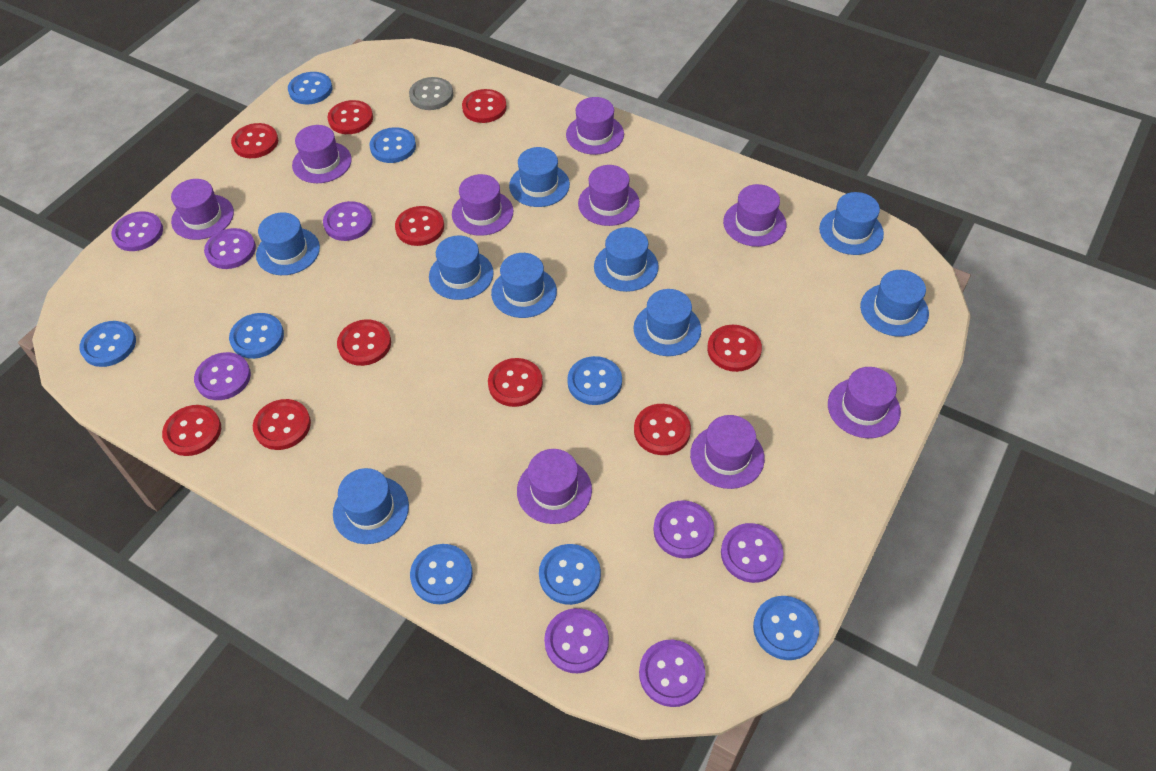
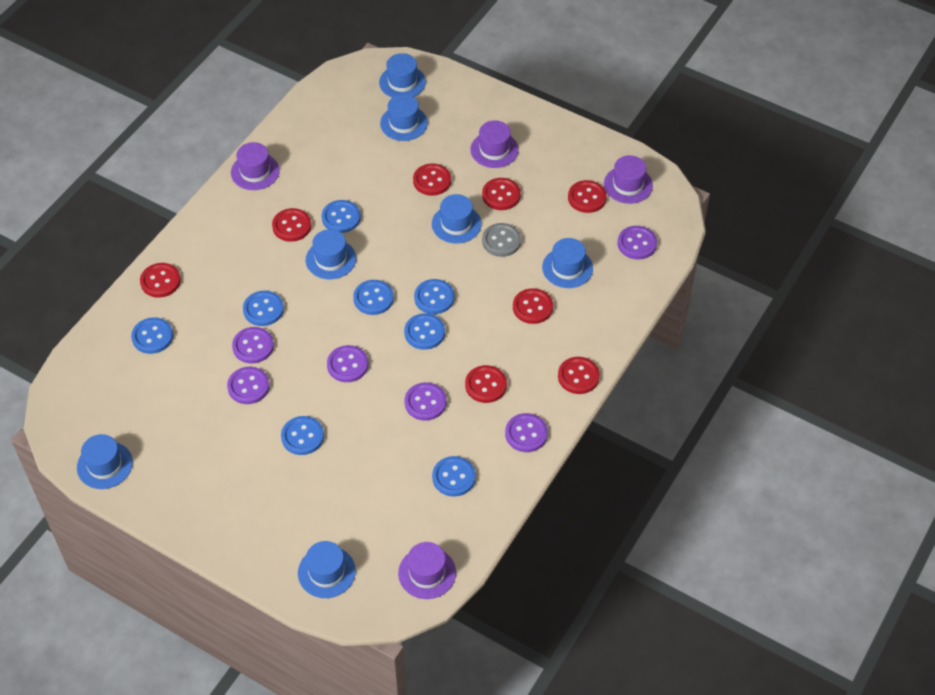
blue hat: 9 -> 7
purple button: 8 -> 6
purple hat: 9 -> 4
red button: 10 -> 8

